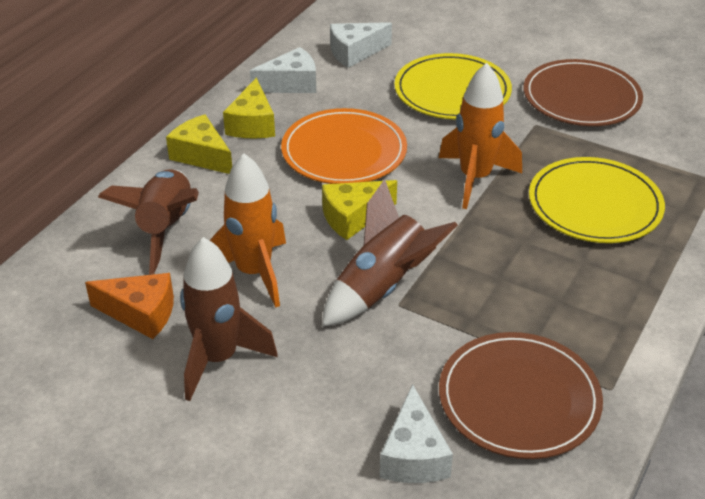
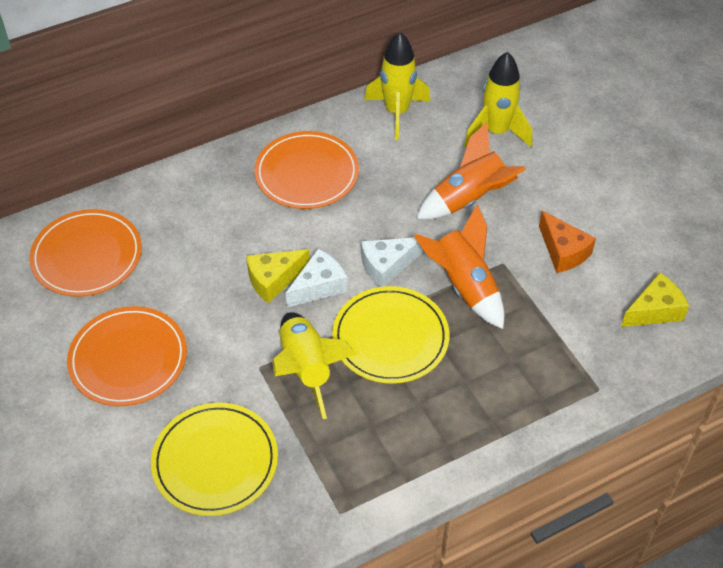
brown plate: 2 -> 0
brown rocket: 3 -> 0
orange plate: 1 -> 3
white cheese: 3 -> 2
yellow cheese: 3 -> 2
yellow rocket: 0 -> 3

